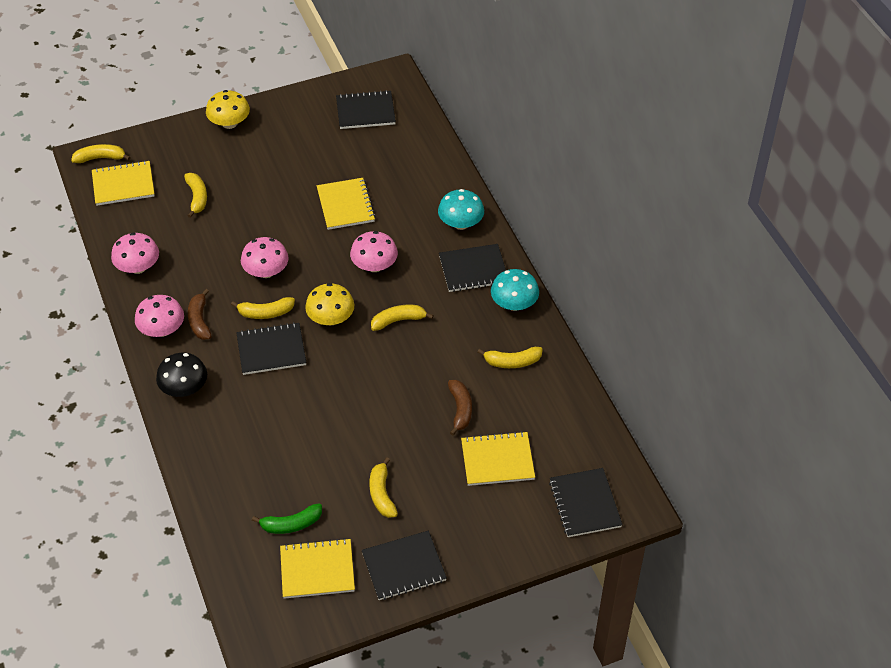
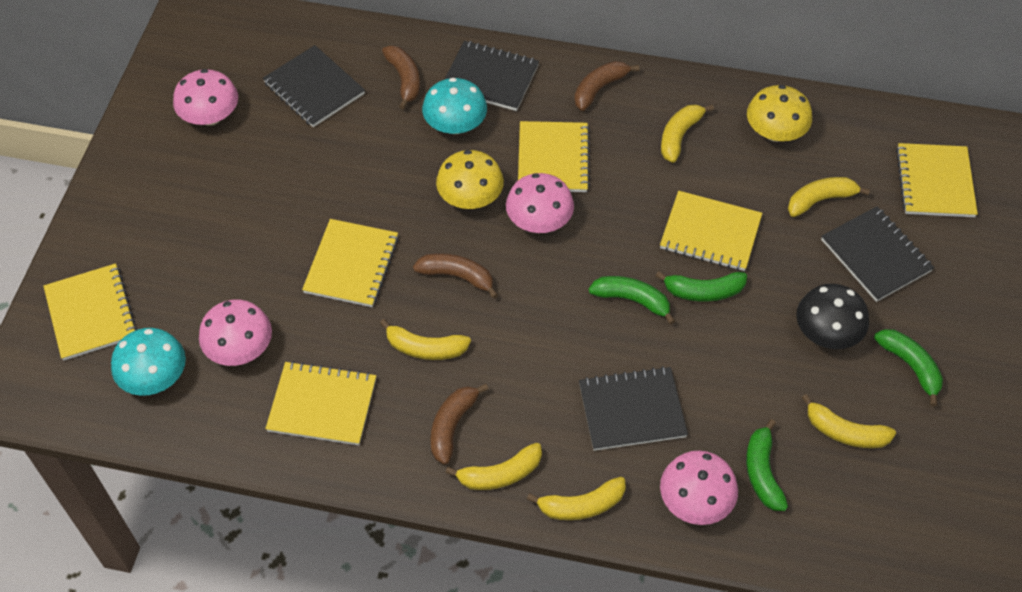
black notebook: 5 -> 4
brown banana: 2 -> 4
green banana: 1 -> 4
yellow notebook: 4 -> 6

